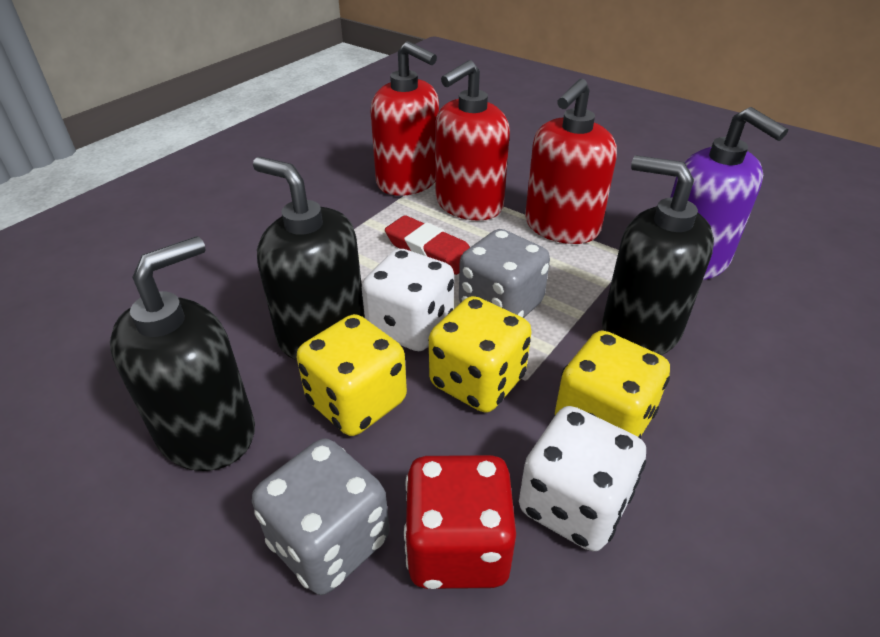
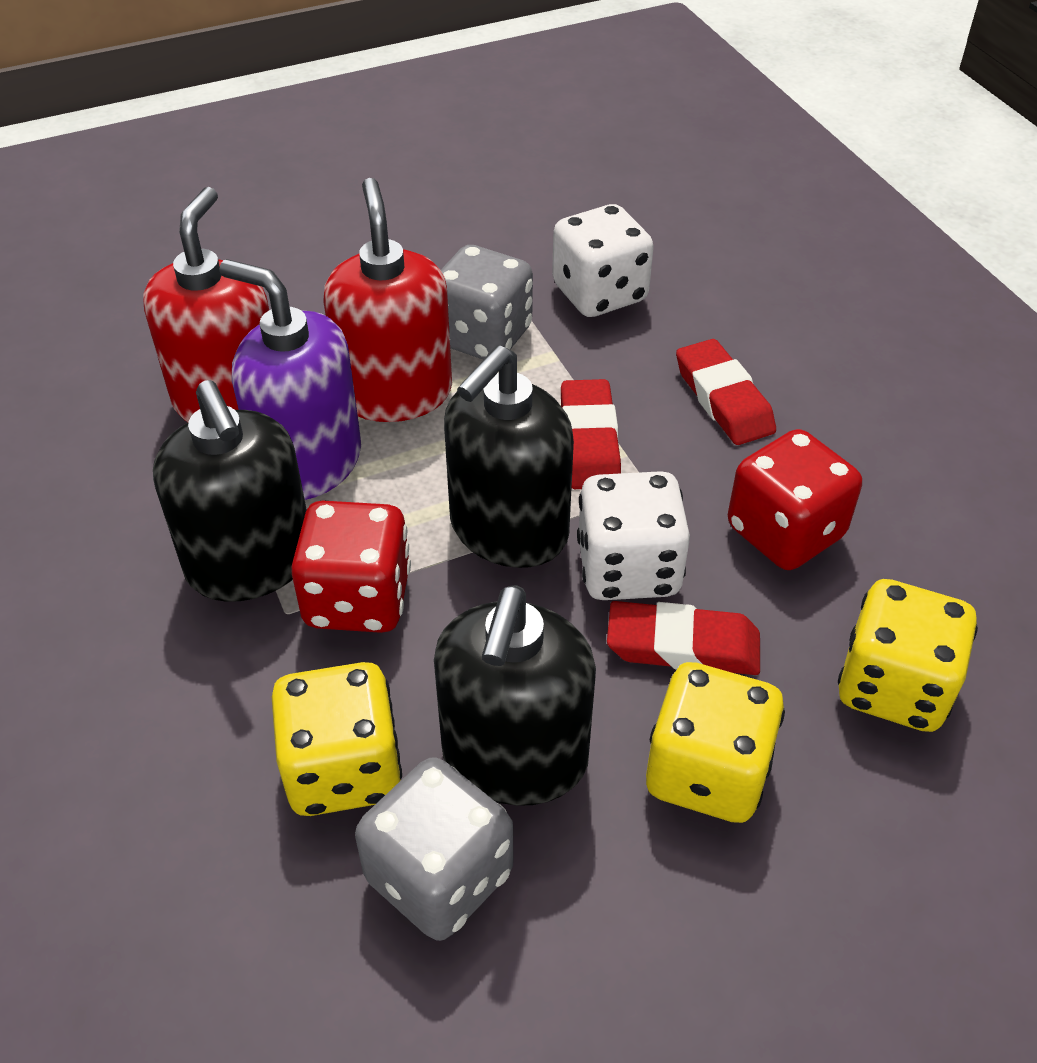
red dice: 1 -> 2
red eraser: 1 -> 3
red soap dispenser: 3 -> 2

